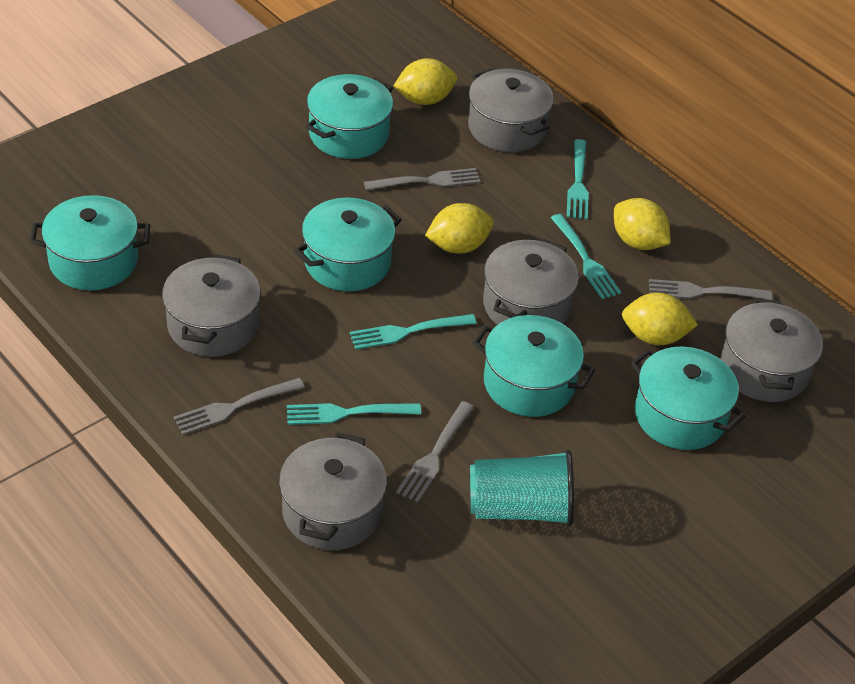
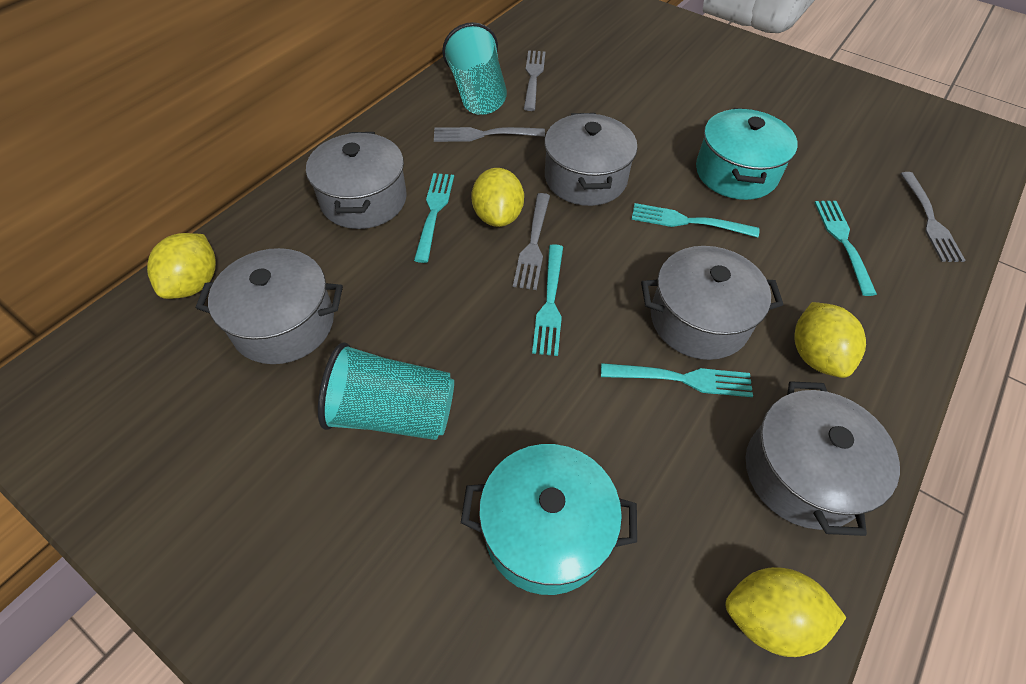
turquoise cup: 1 -> 2
turquoise fork: 4 -> 5
turquoise pot: 5 -> 2

